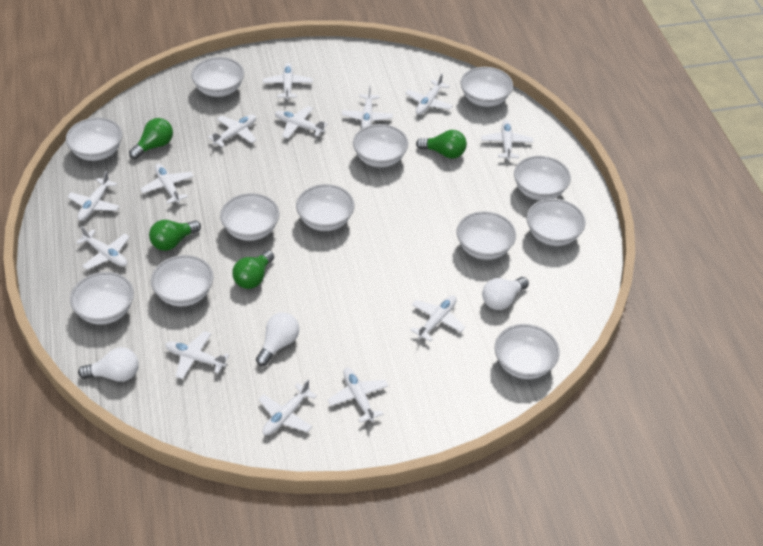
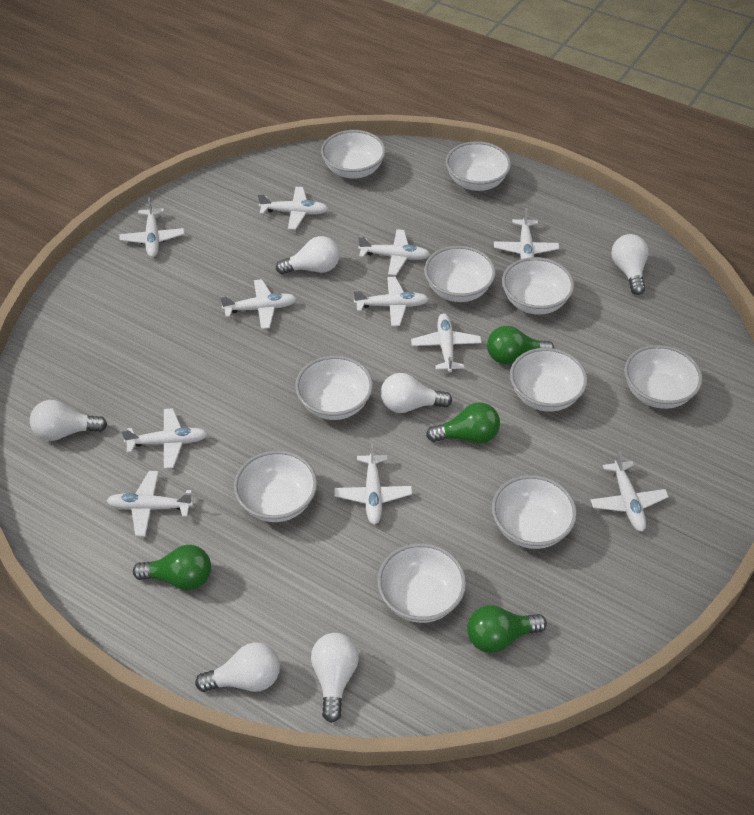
white bowl: 12 -> 10
white light bulb: 3 -> 6
white plane: 13 -> 11

